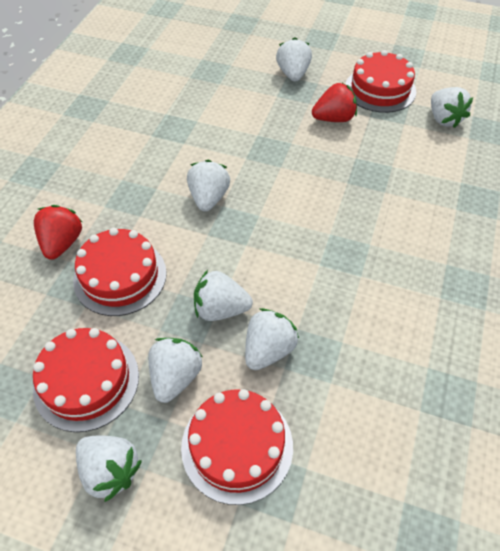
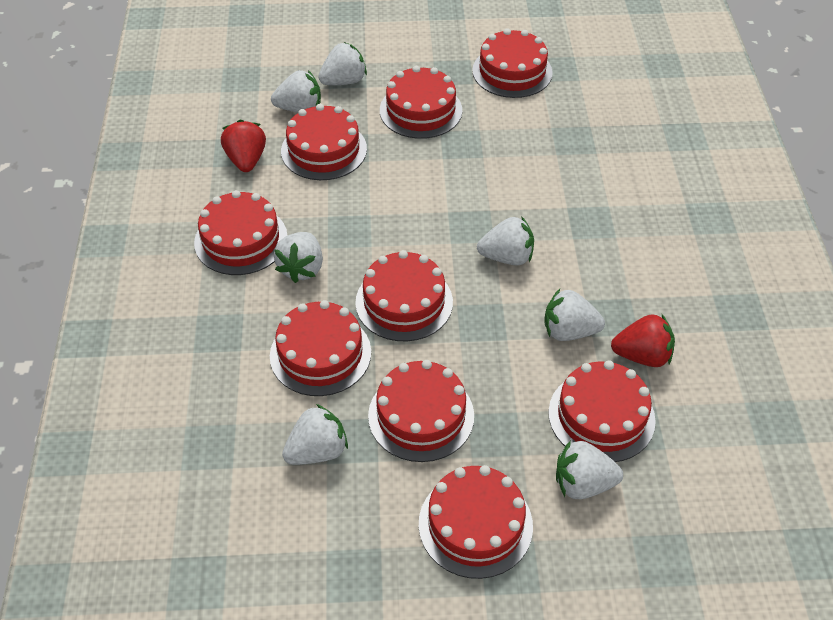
red cake: 4 -> 9

